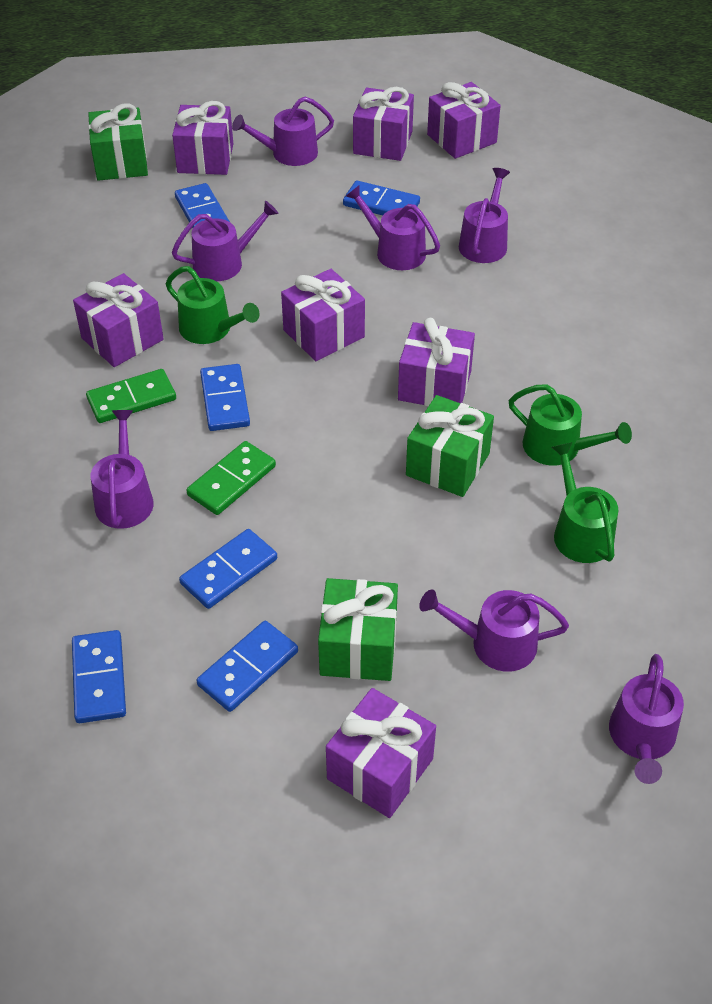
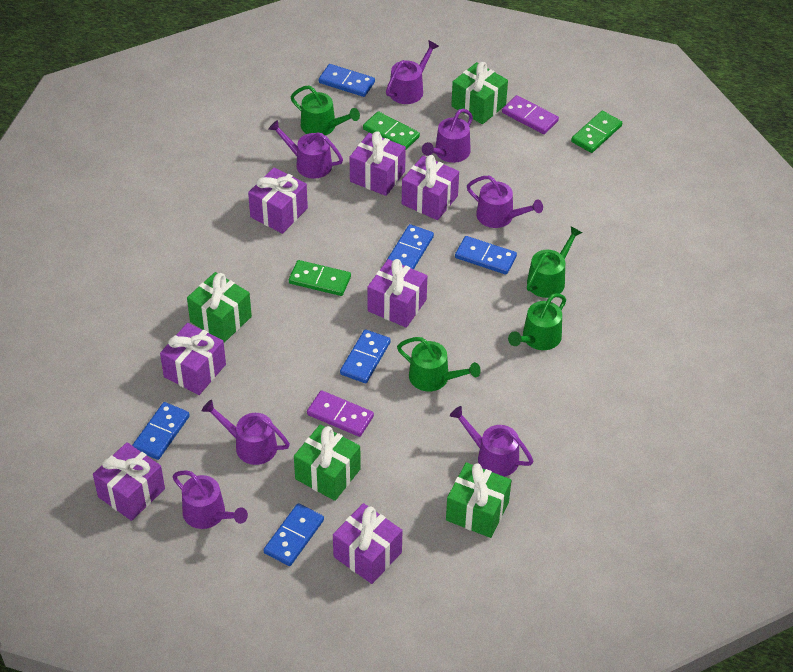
green domino: 2 -> 3
green gift: 3 -> 4
green watering can: 3 -> 4
purple domino: 0 -> 2

